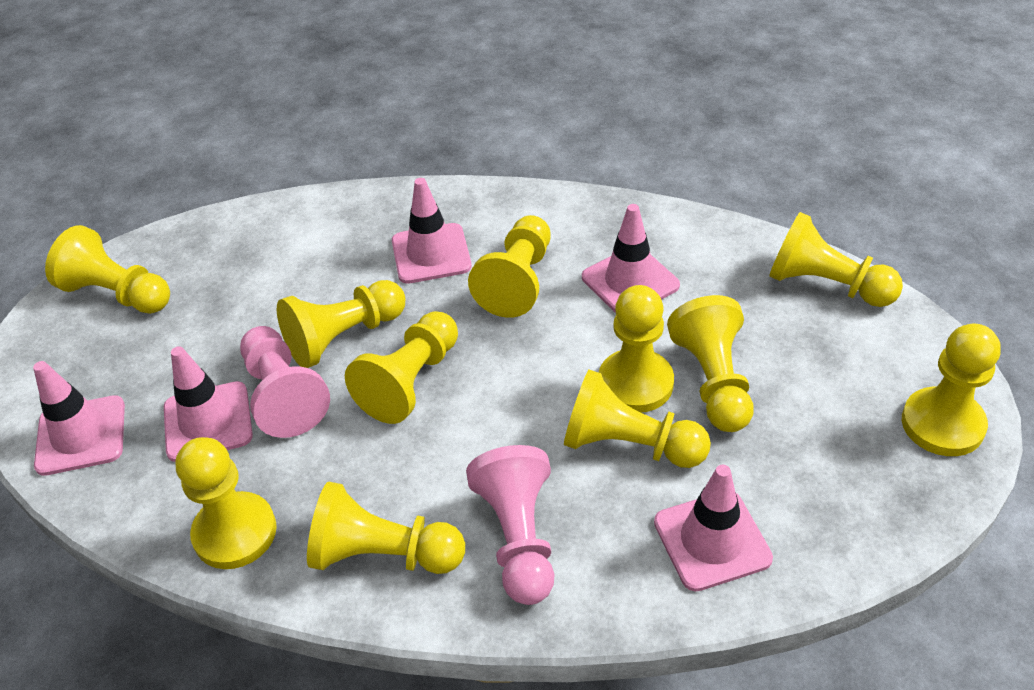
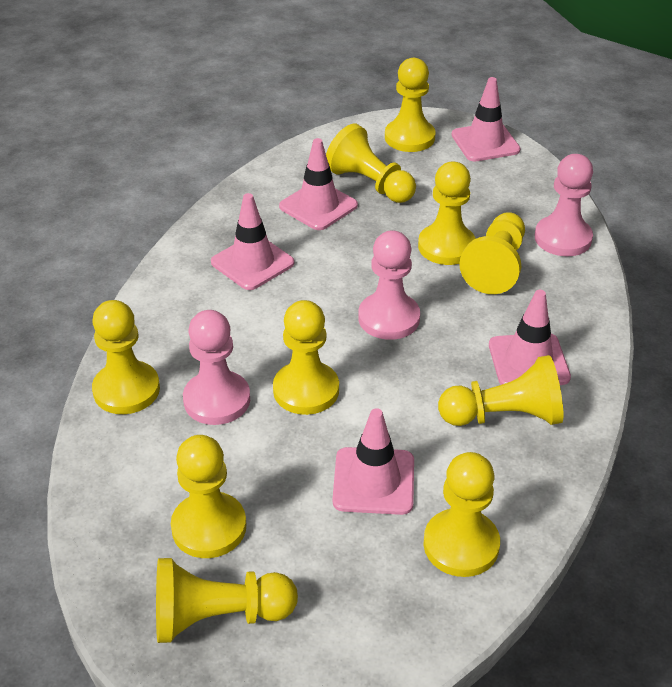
pink pawn: 2 -> 3
yellow pawn: 11 -> 10

